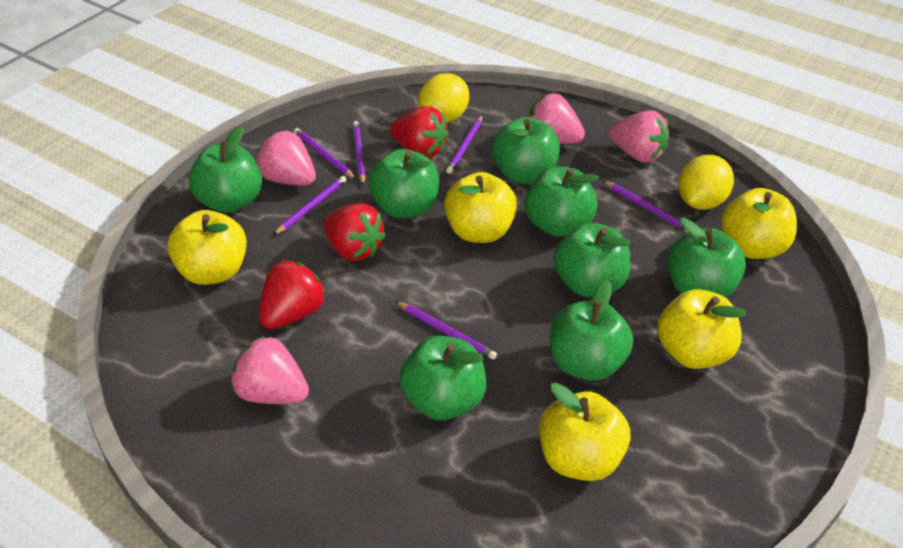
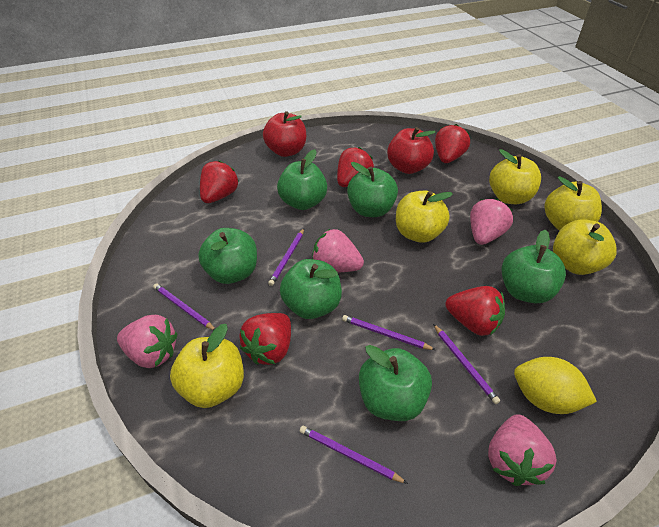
green apple: 8 -> 6
purple pencil: 6 -> 5
red apple: 0 -> 2
red strawberry: 3 -> 5
yellow lemon: 2 -> 1

